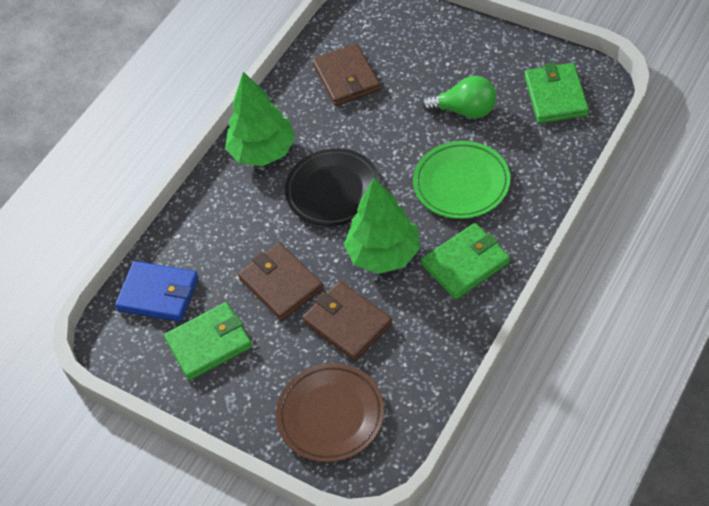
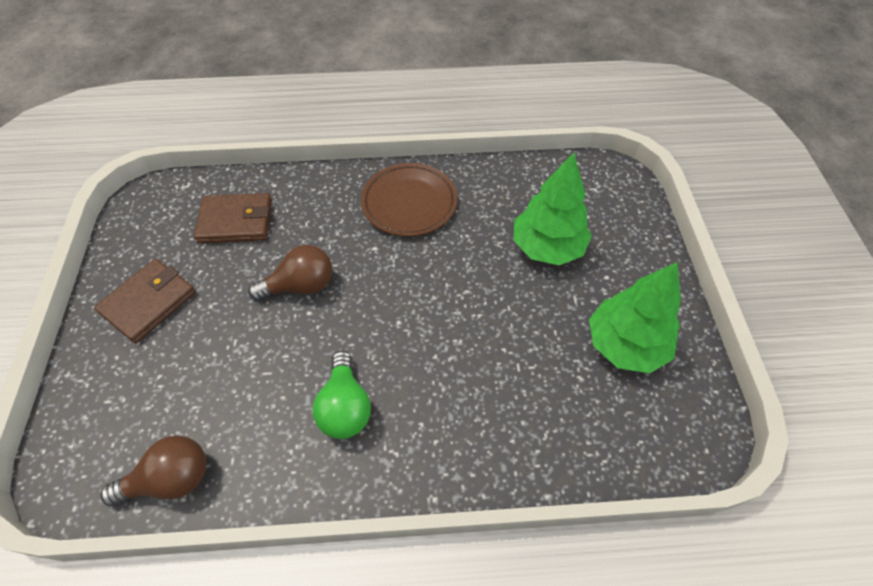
black plate: 1 -> 0
blue wallet: 1 -> 0
brown light bulb: 0 -> 2
brown wallet: 3 -> 2
green plate: 1 -> 0
green wallet: 3 -> 0

